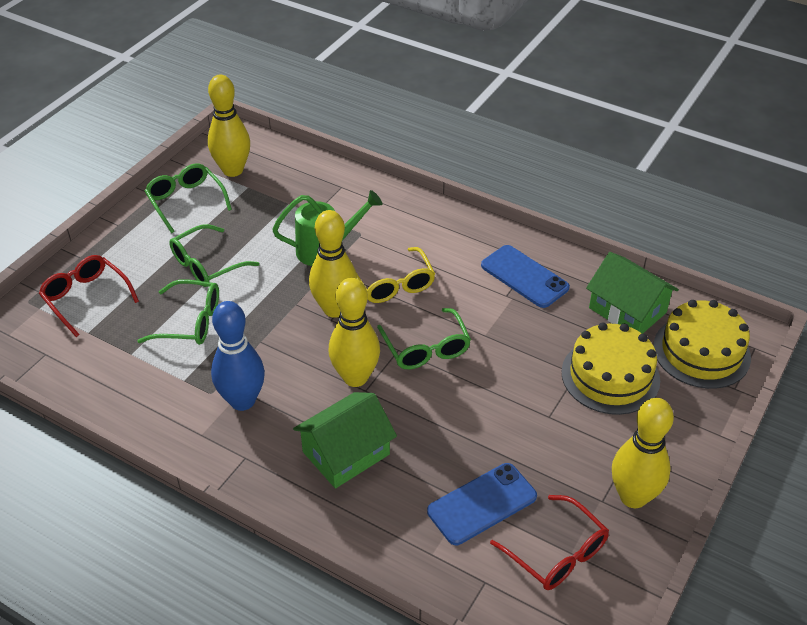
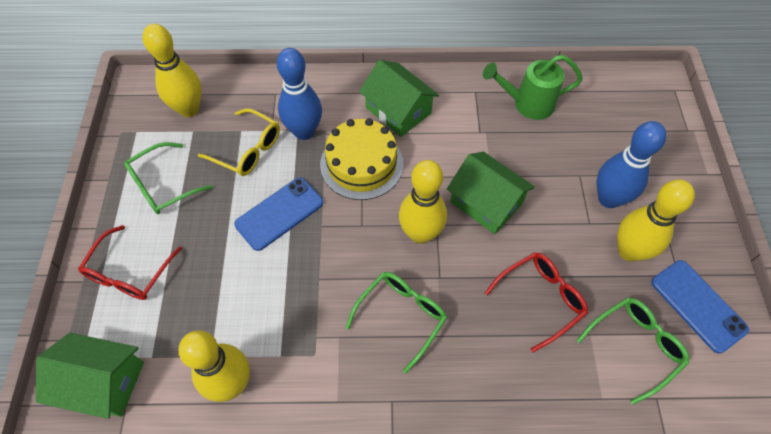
blue bowling pin: 1 -> 2
green glasses: 4 -> 3
green house: 2 -> 3
yellow cake: 2 -> 1

